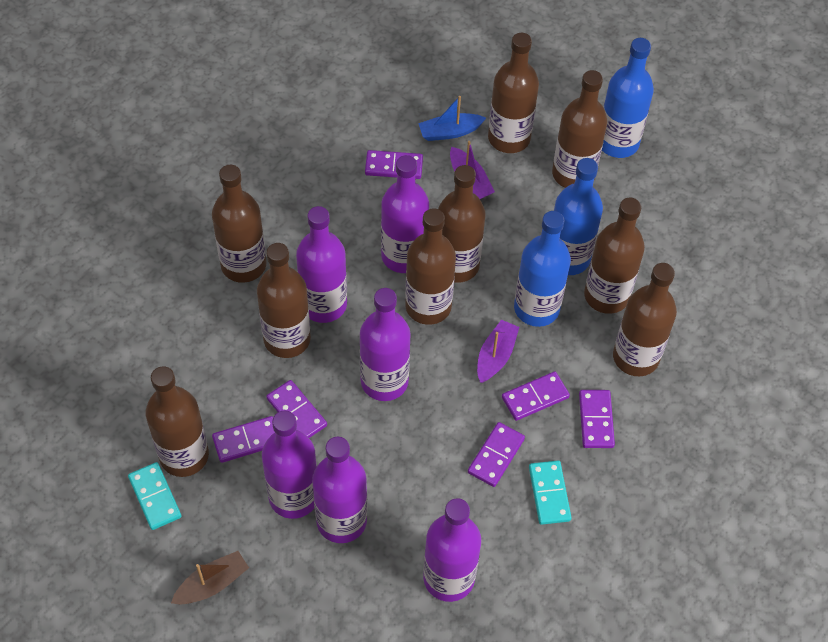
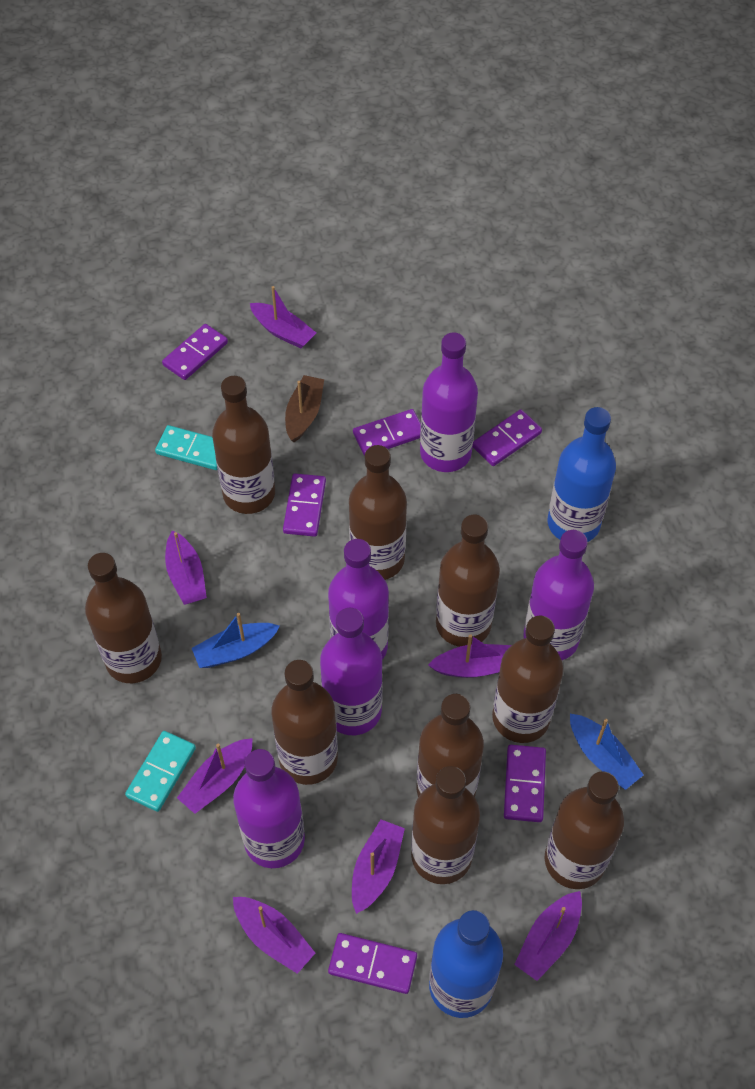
blue boat: 1 -> 2
blue bottle: 3 -> 2
purple boat: 2 -> 7
purple bottle: 6 -> 5

